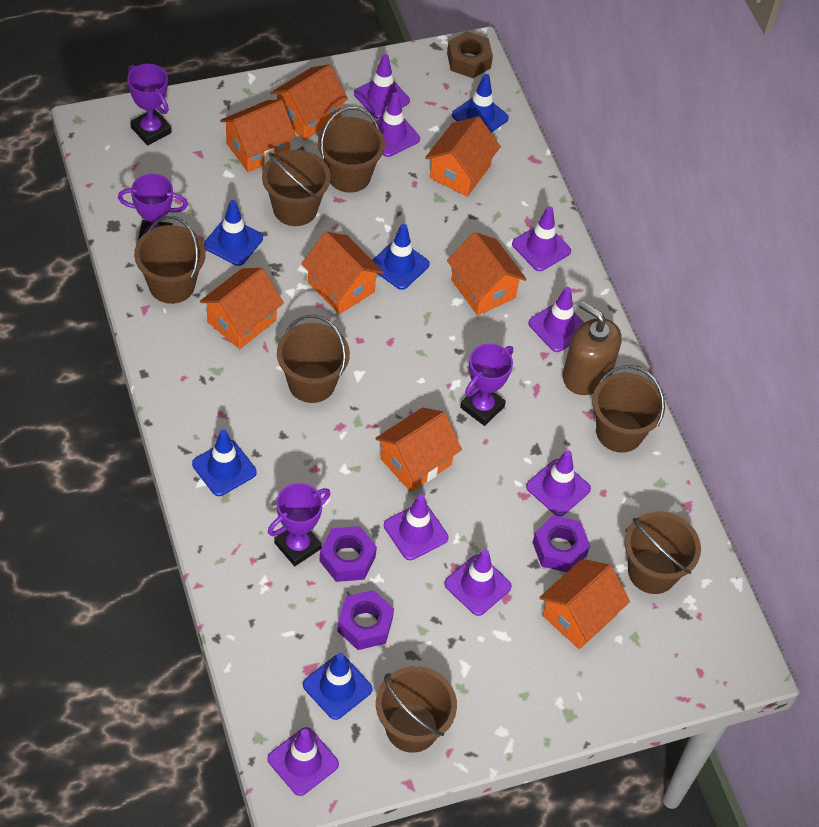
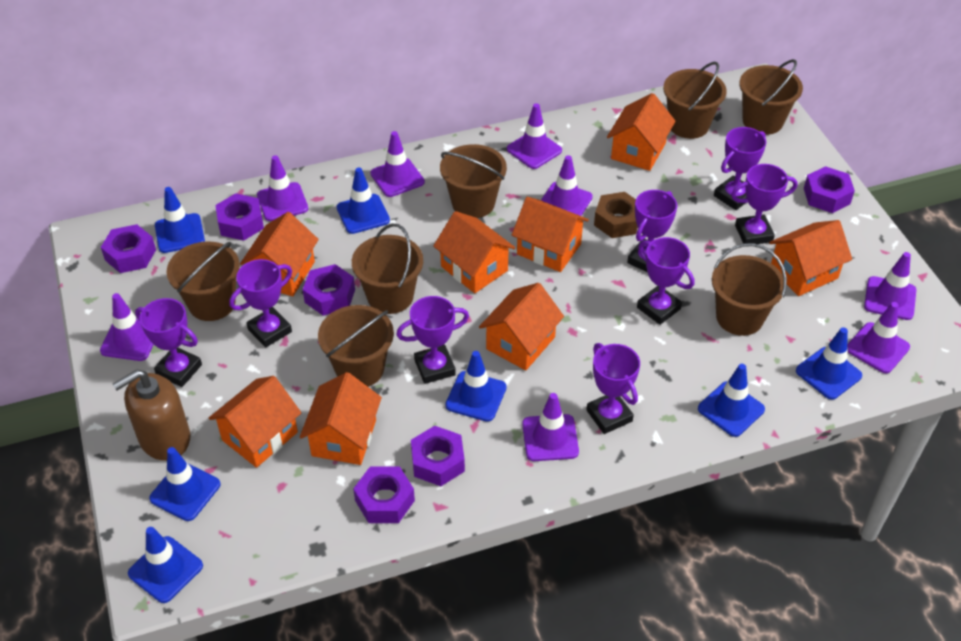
blue traffic cone: 5 -> 7
purple nut: 3 -> 6
purple trophy: 4 -> 8

